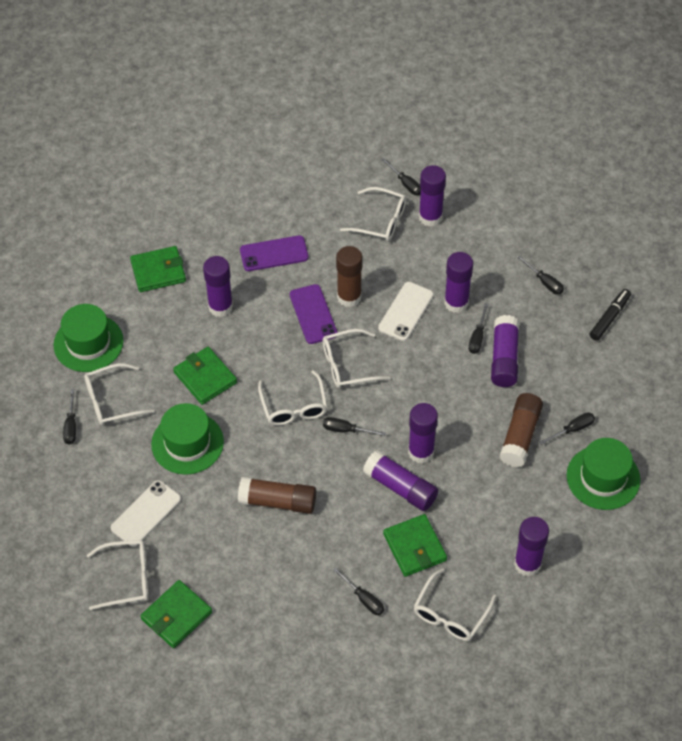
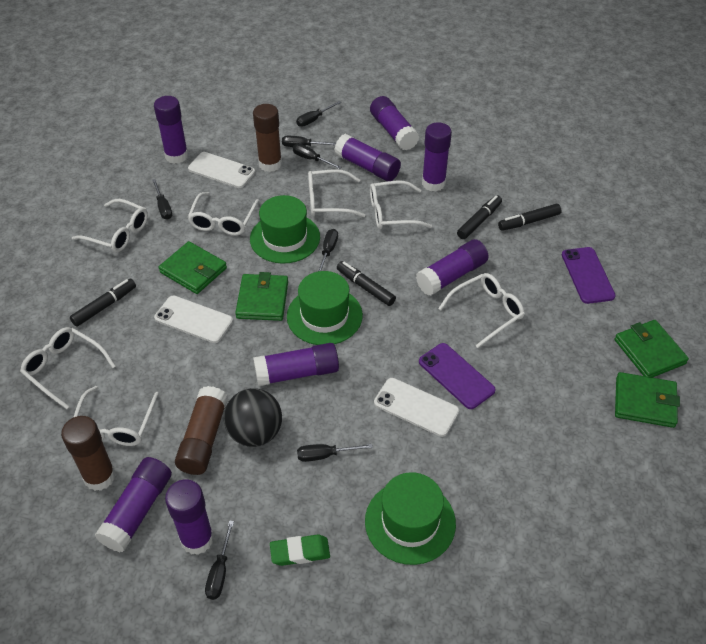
black ball: 0 -> 1
black marker: 1 -> 4
green eraser: 0 -> 1
purple glue stick: 7 -> 8
white glasses: 6 -> 7
white phone: 2 -> 3

